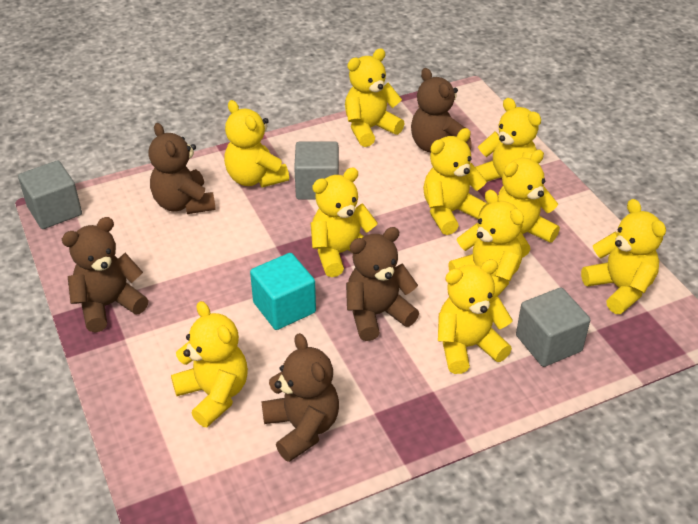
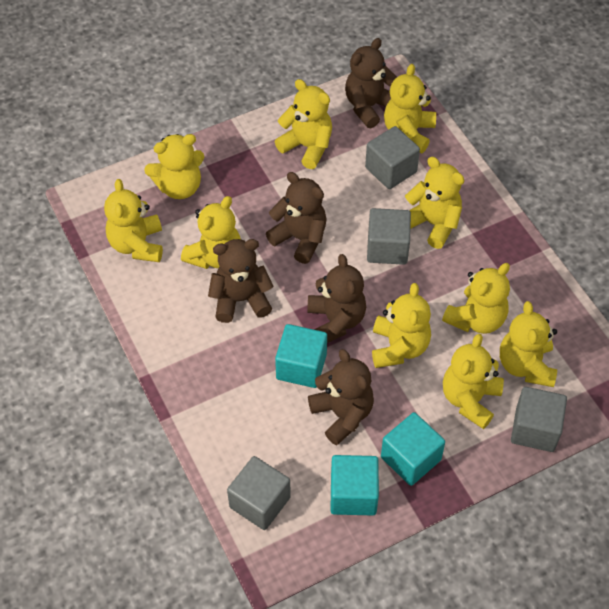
grey cube: 3 -> 4
turquoise cube: 1 -> 3

